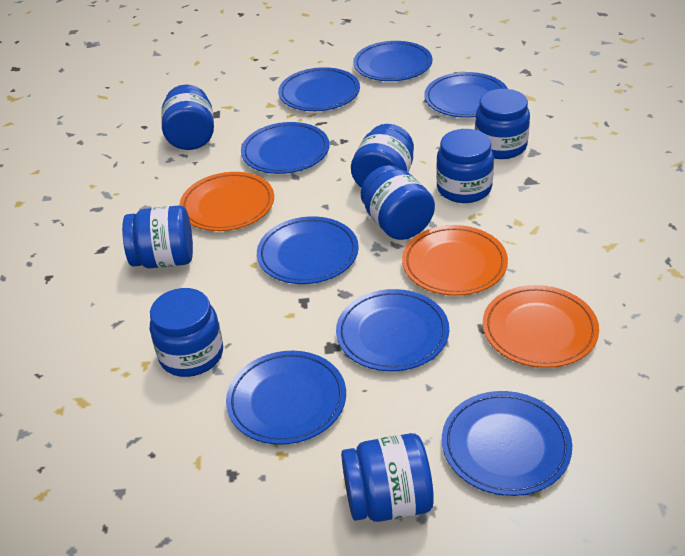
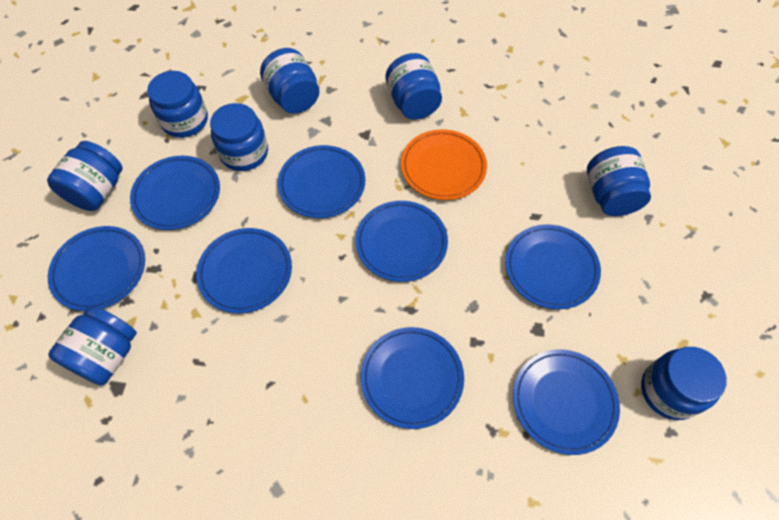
orange plate: 3 -> 1

